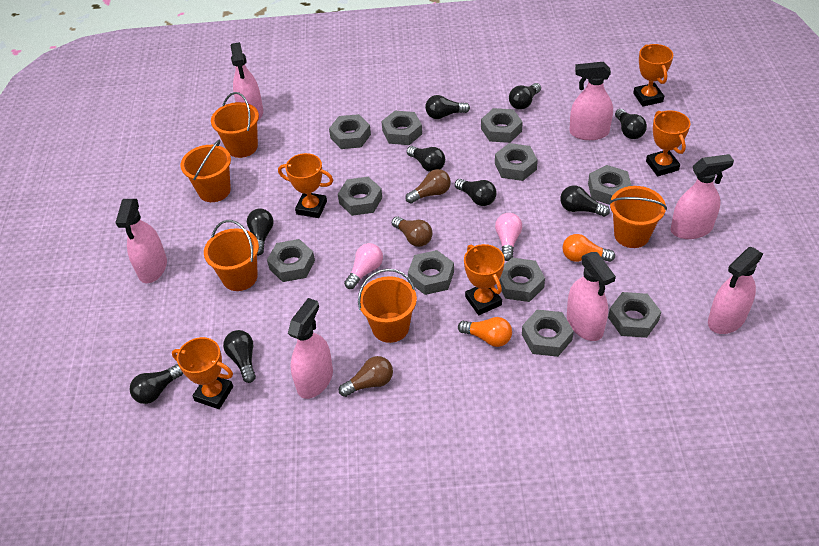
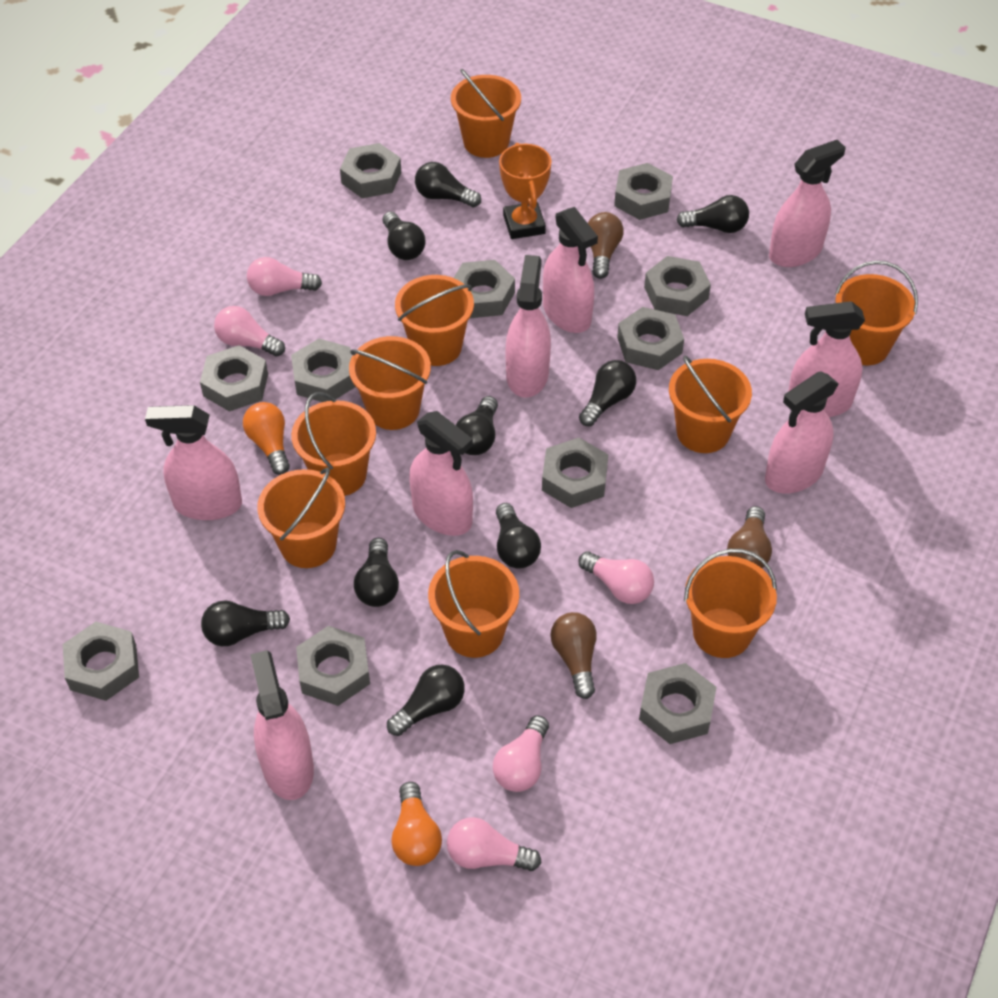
orange bucket: 5 -> 9
orange trophy: 5 -> 1
pink light bulb: 2 -> 5
pink spray bottle: 7 -> 8

